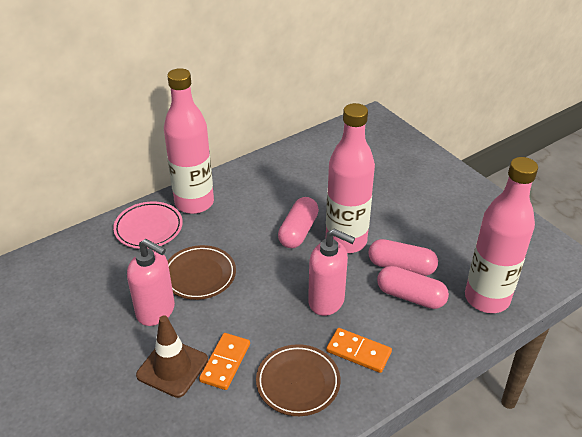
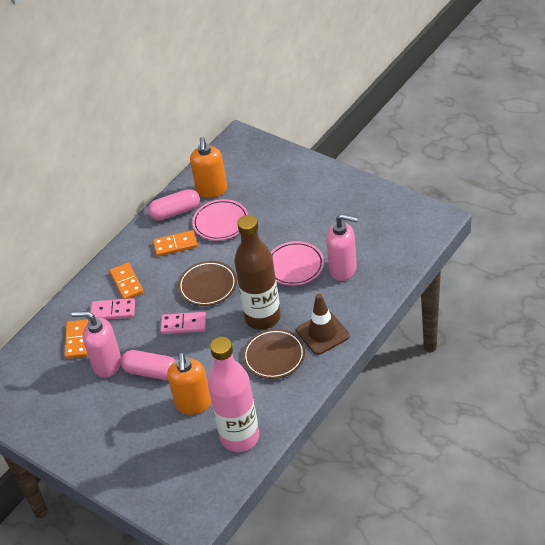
brown bottle: 0 -> 1
orange domino: 2 -> 3
orange soap dispenser: 0 -> 2
pink bottle: 3 -> 1
pink capsule: 3 -> 2
pink domino: 0 -> 2
pink plate: 1 -> 2

